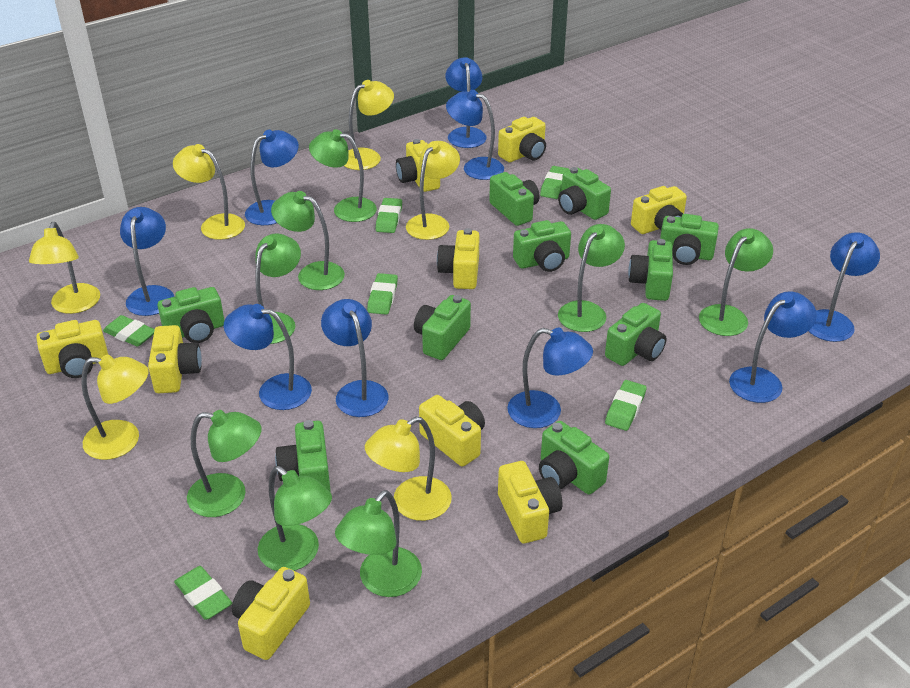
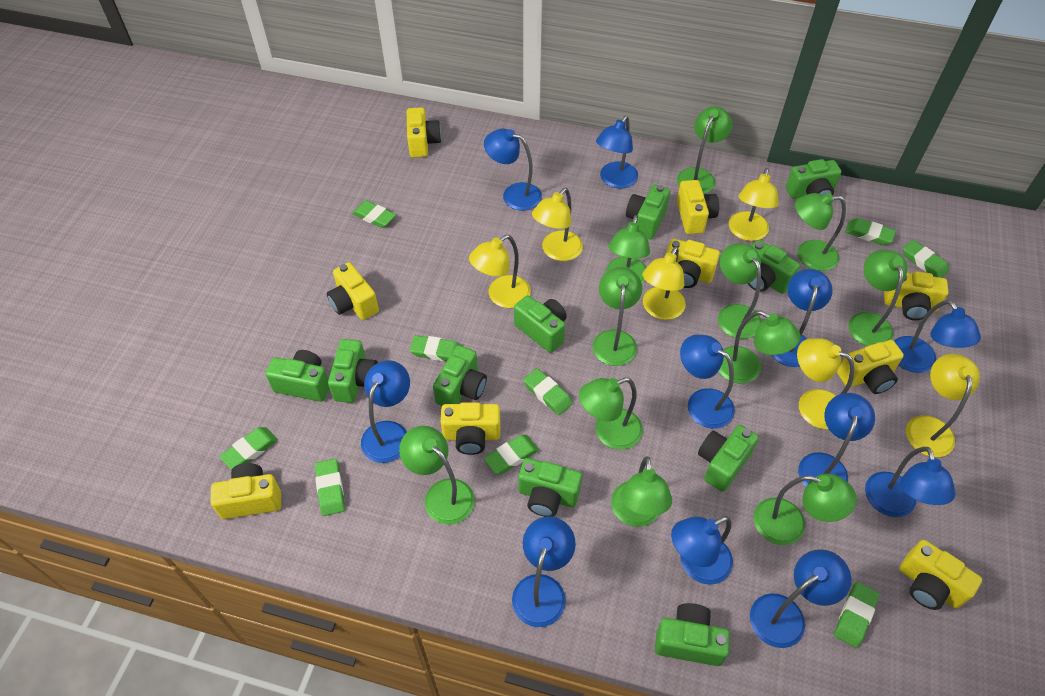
blue lamp: 9 -> 11
green eraser: 6 -> 9
green lamp: 8 -> 11

